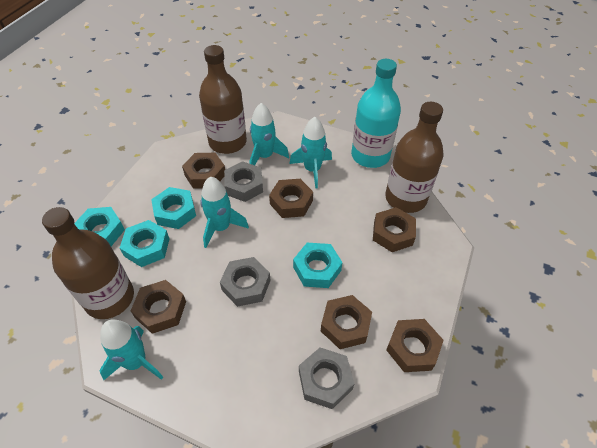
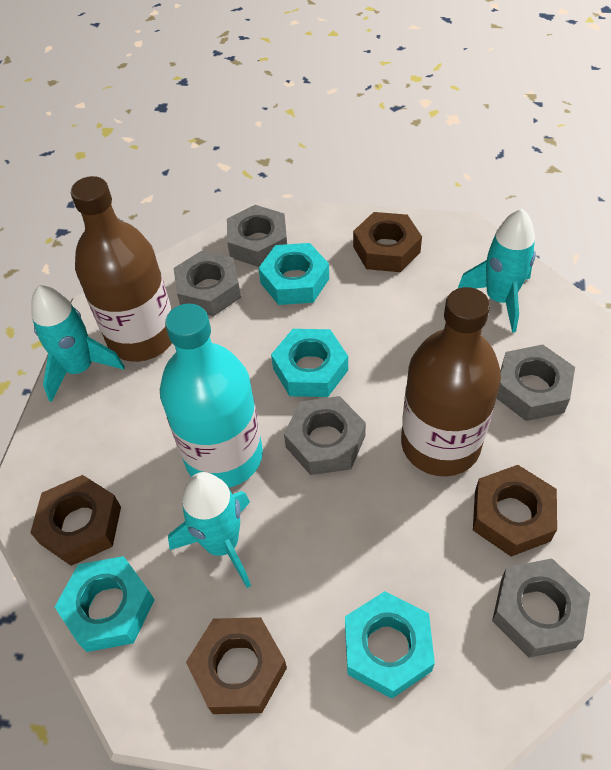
brown bottle: 3 -> 2
brown nut: 6 -> 4
grey nut: 3 -> 5
turquoise rocket: 4 -> 3

